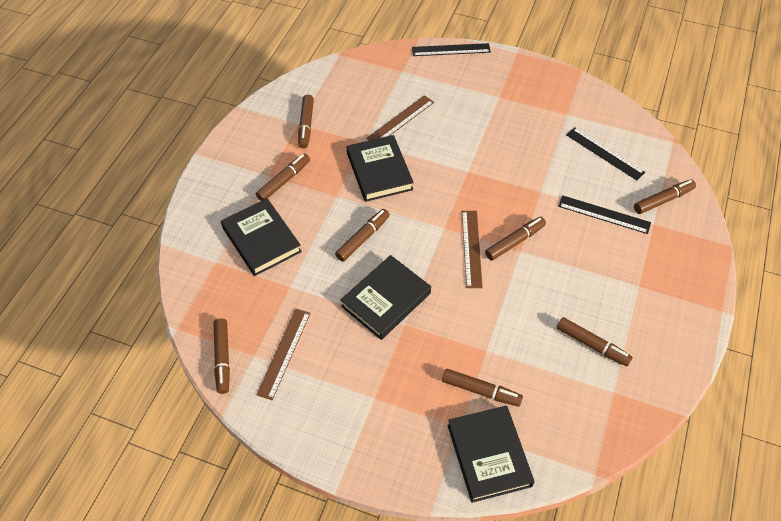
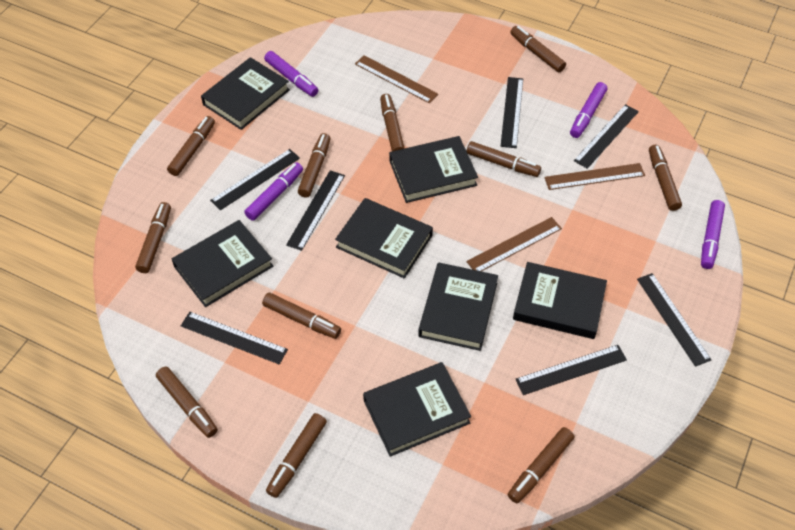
black book: 4 -> 7
black ruler: 3 -> 7
brown marker: 8 -> 11
purple marker: 0 -> 4

